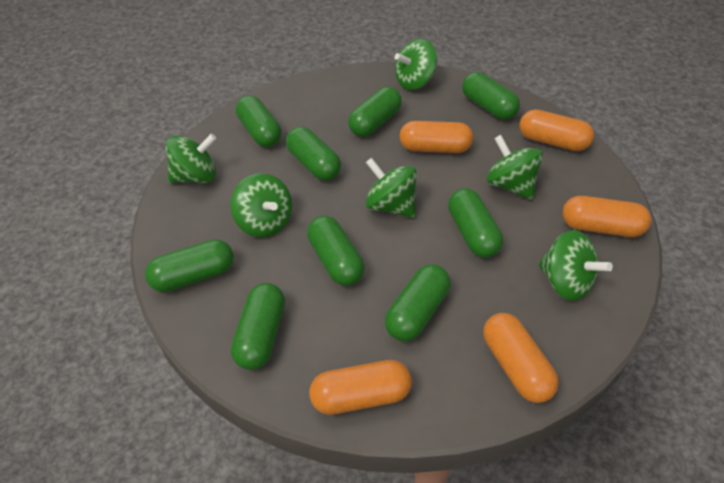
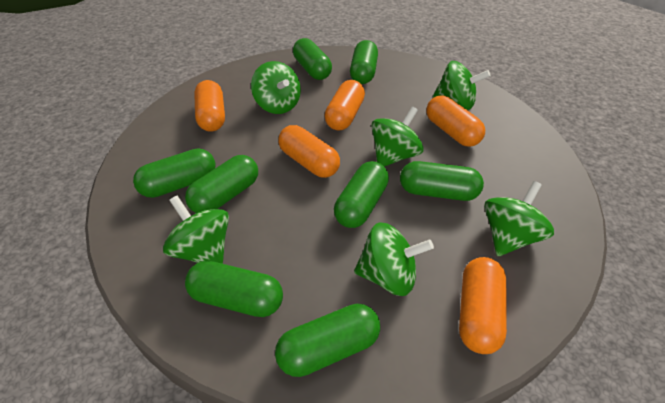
green capsule: 9 -> 8

